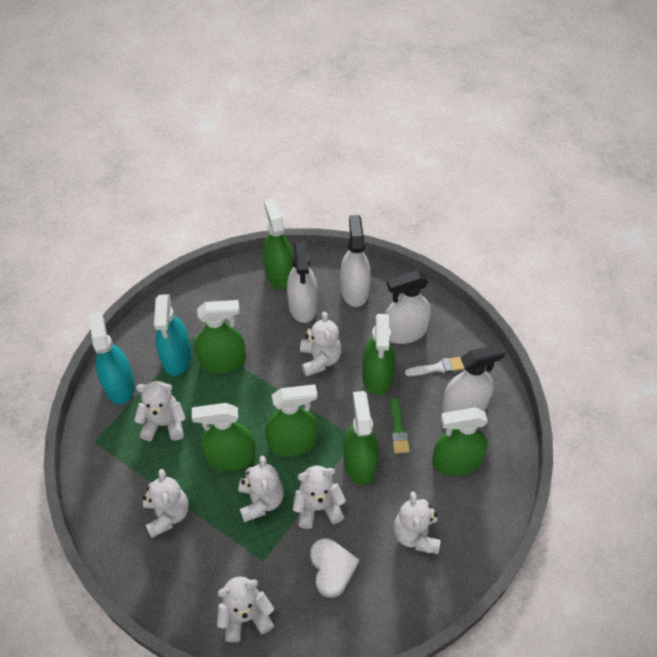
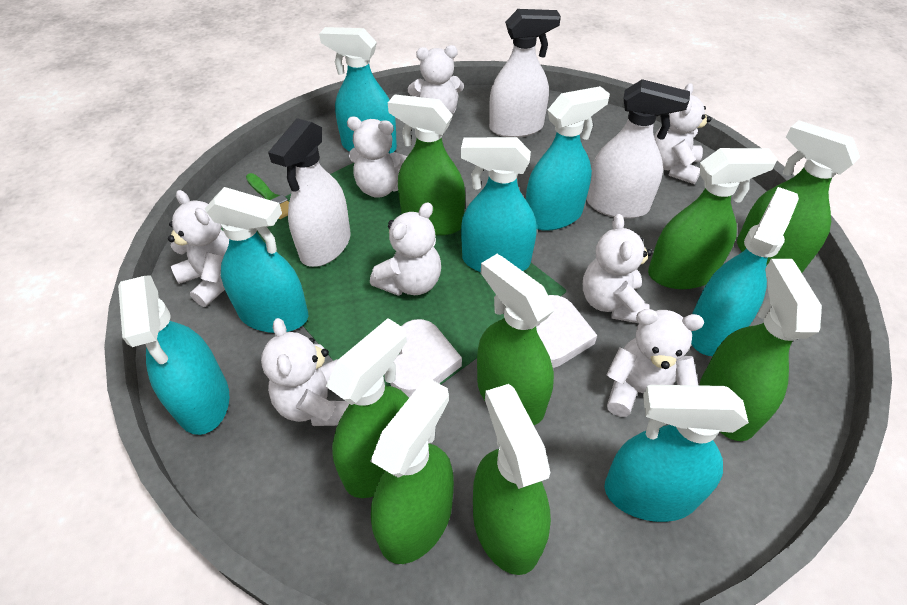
green spray bottle: 7 -> 8
turquoise spray bottle: 2 -> 7
white brush: 1 -> 0
white heart: 1 -> 2
white spray bottle: 4 -> 3
white teddy bear: 7 -> 8

